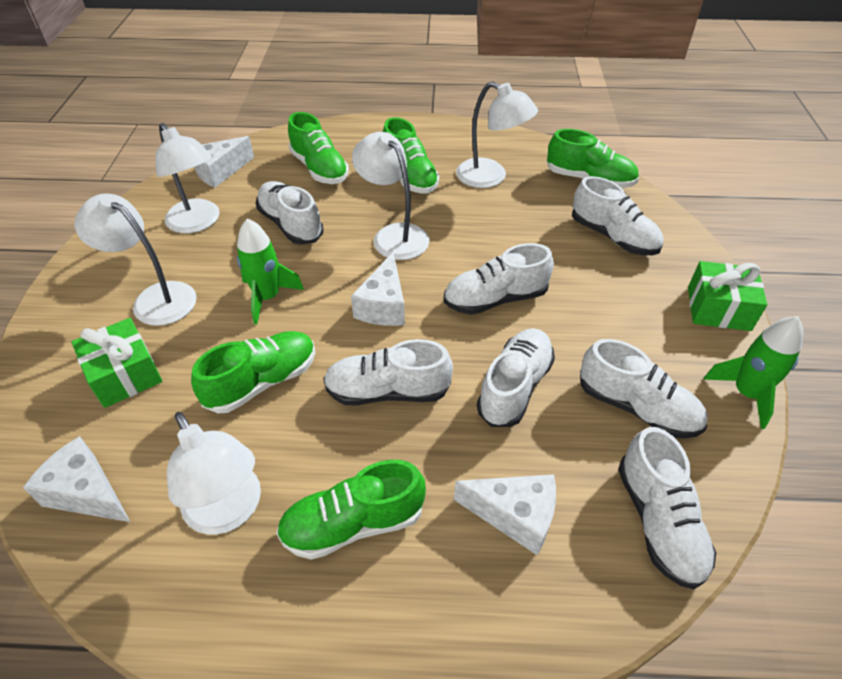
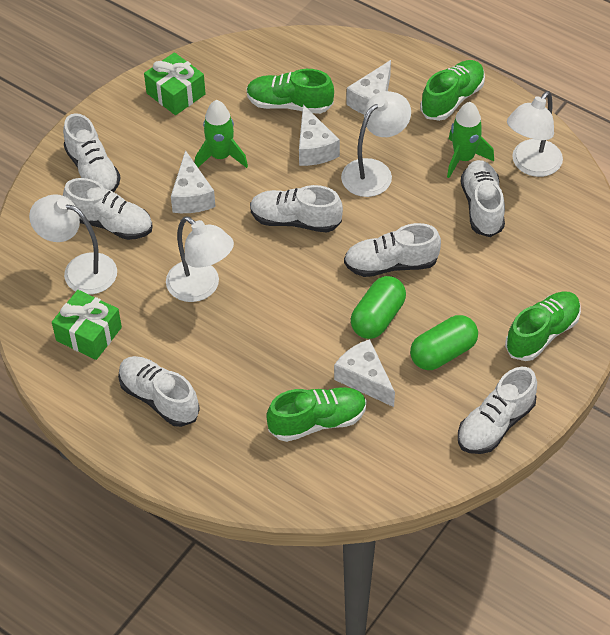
green capsule: 0 -> 2
green shoe: 5 -> 4
white lamp: 5 -> 4

